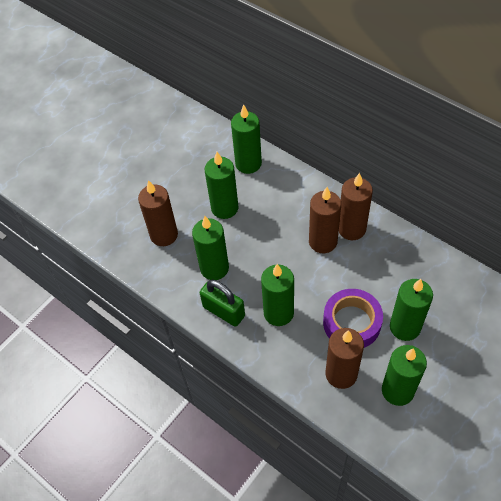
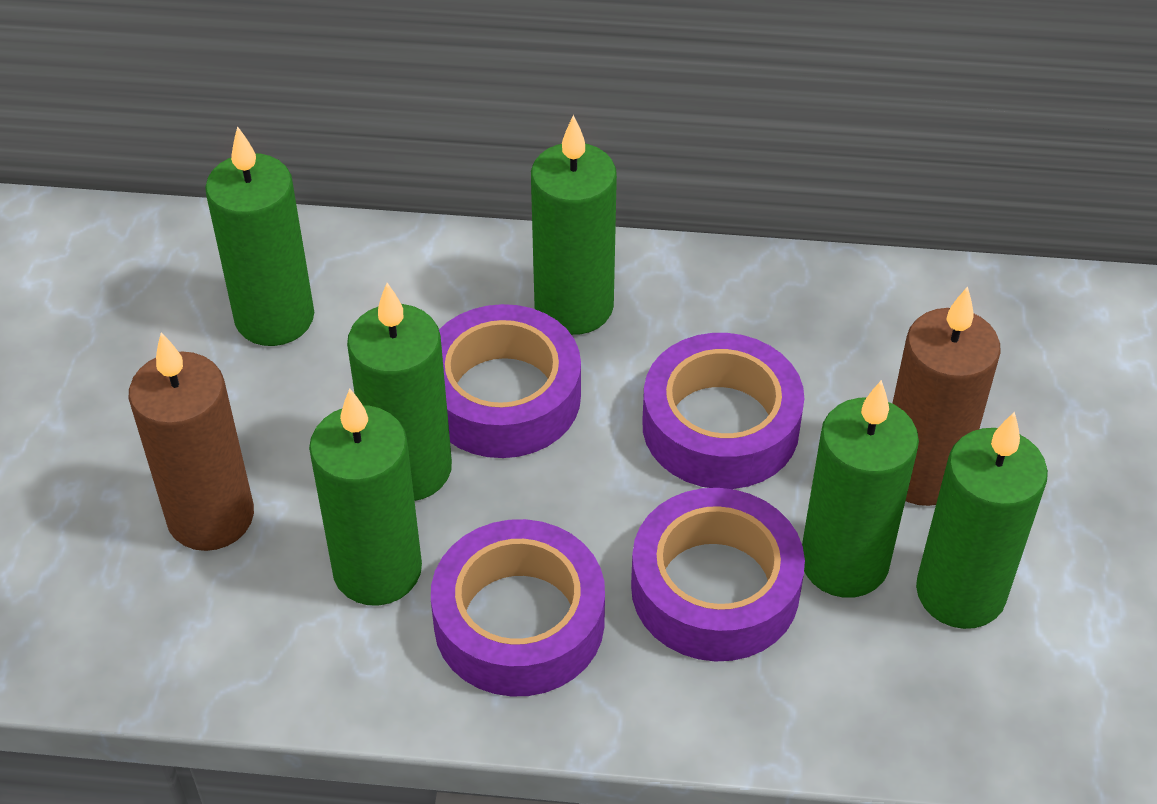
brown candle: 4 -> 2
green padlock: 1 -> 0
purple tape: 1 -> 4

